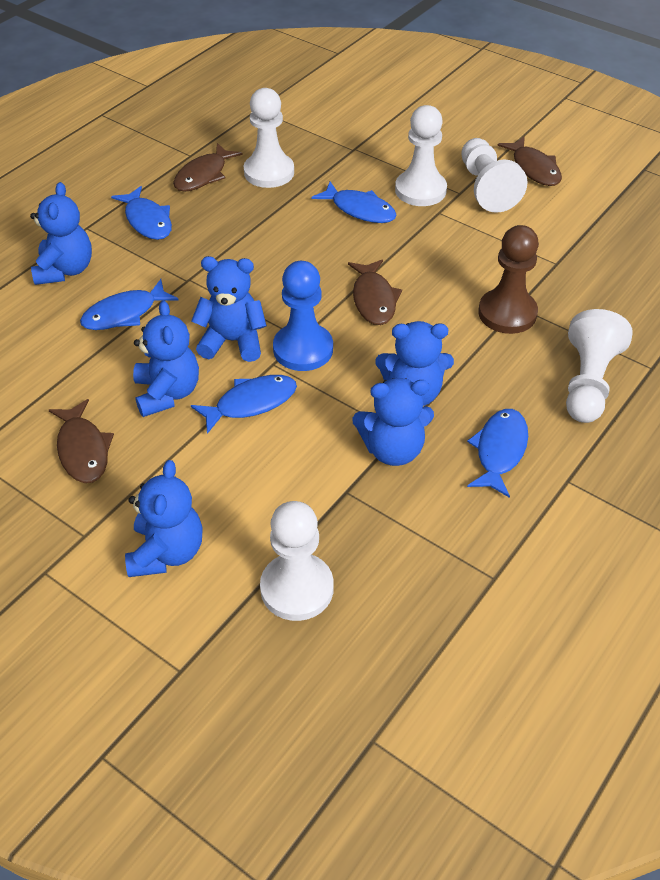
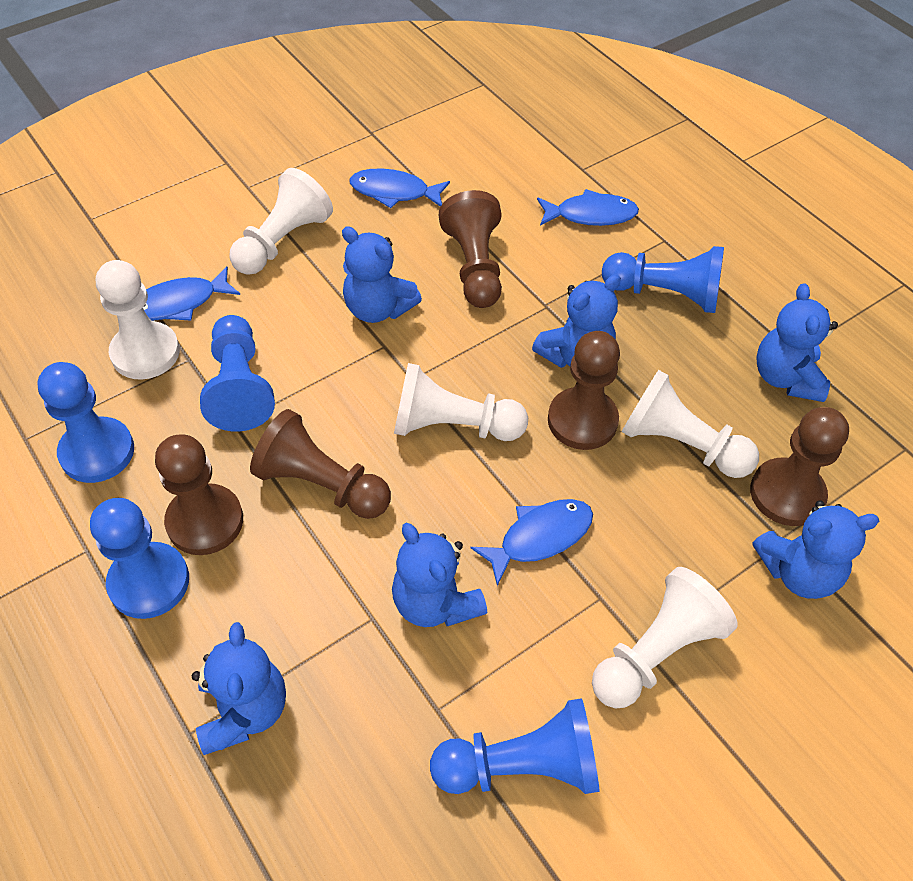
blue fish: 5 -> 4
blue pawn: 1 -> 5
brown fish: 4 -> 0
brown pawn: 1 -> 5

